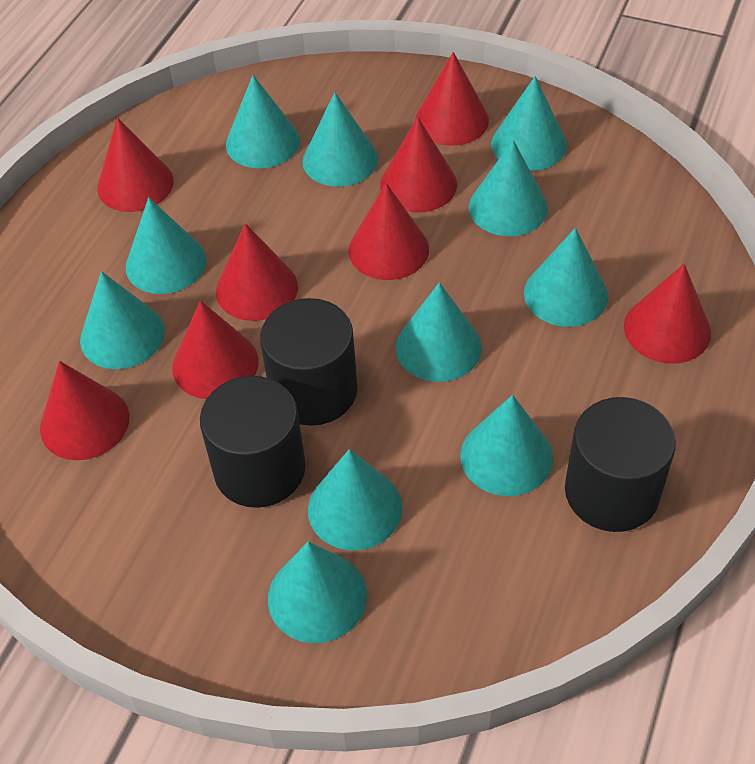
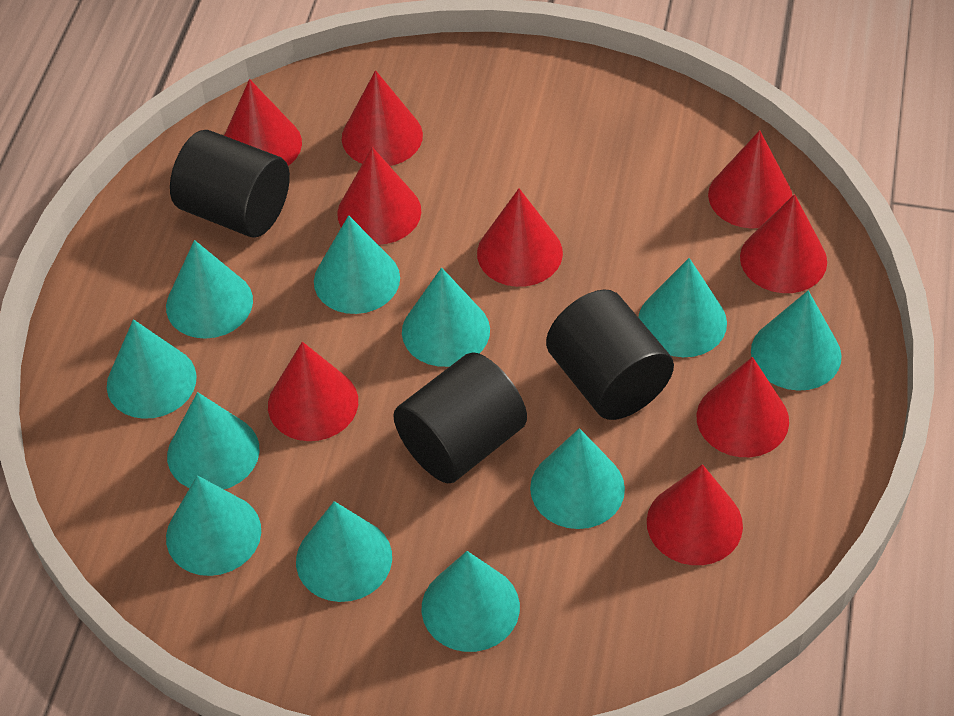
red cone: 8 -> 9

